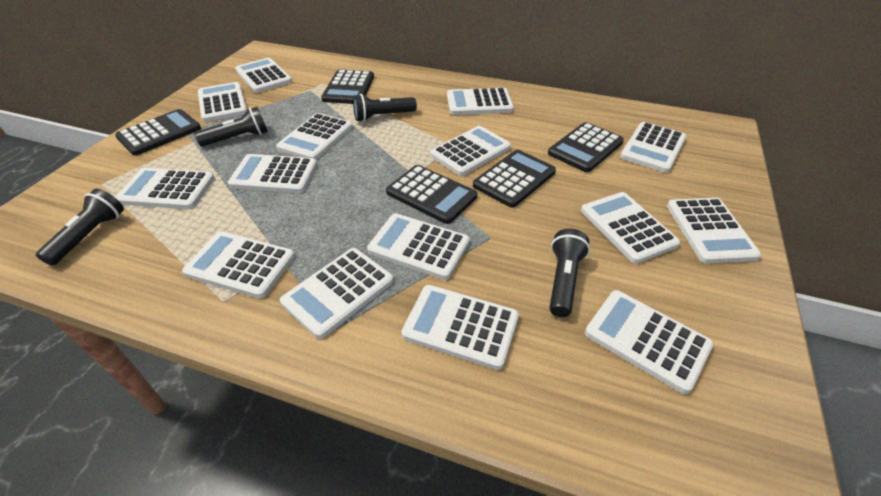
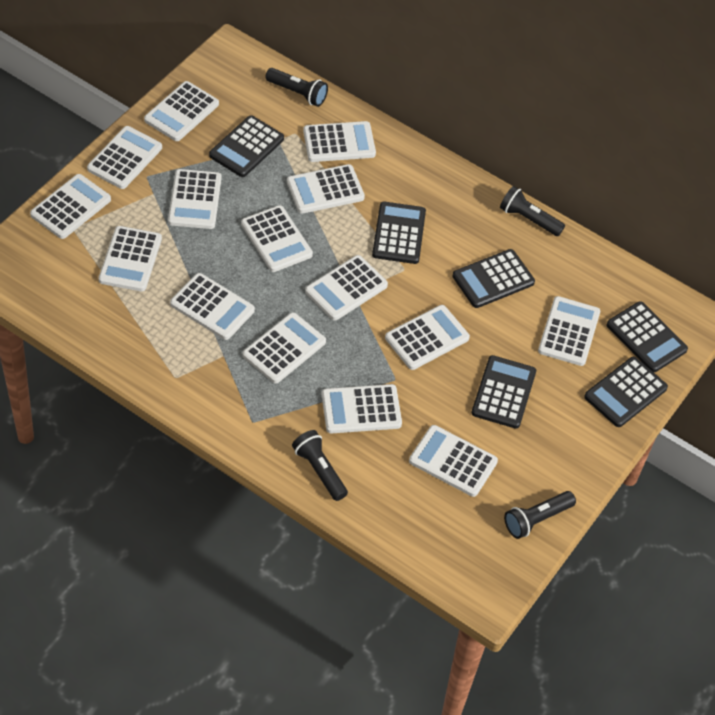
black calculator: 5 -> 6

